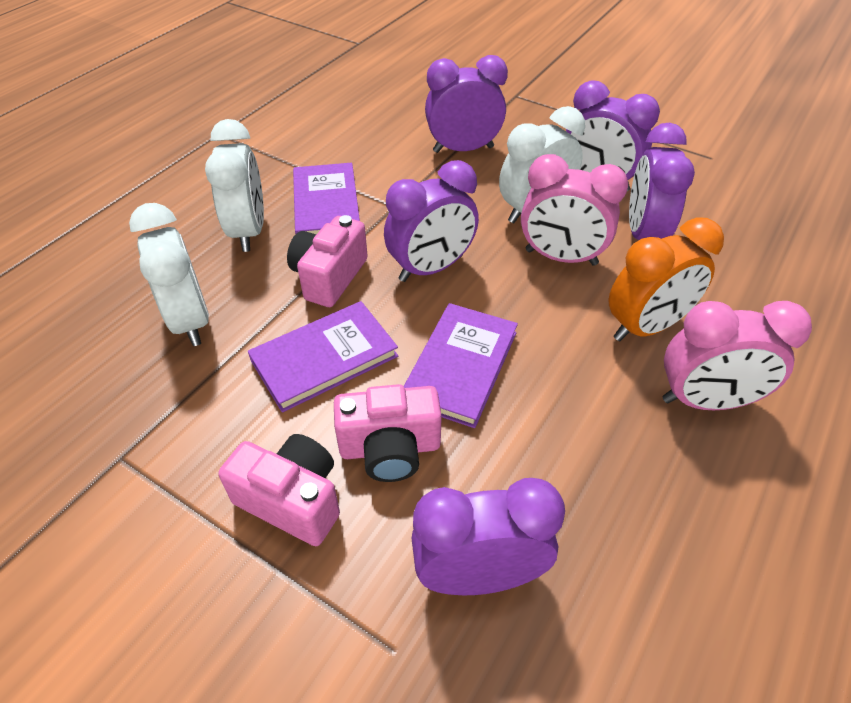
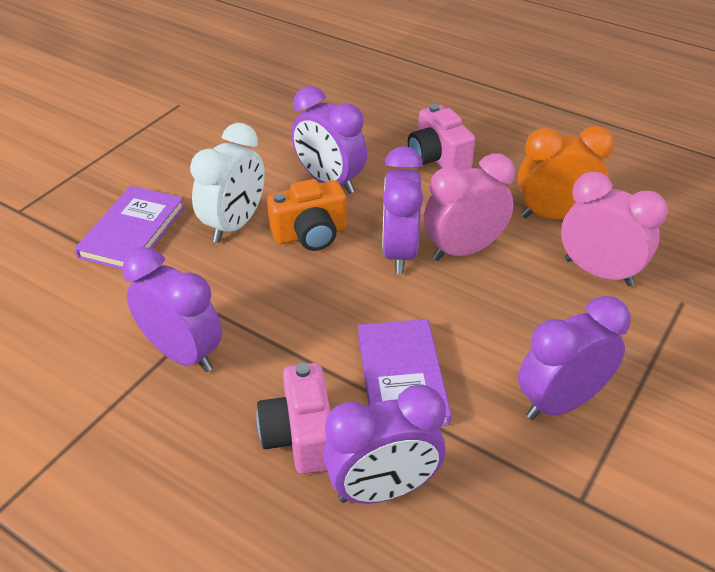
orange camera: 0 -> 1
pink camera: 3 -> 2
purple book: 3 -> 2
white clock: 3 -> 1

